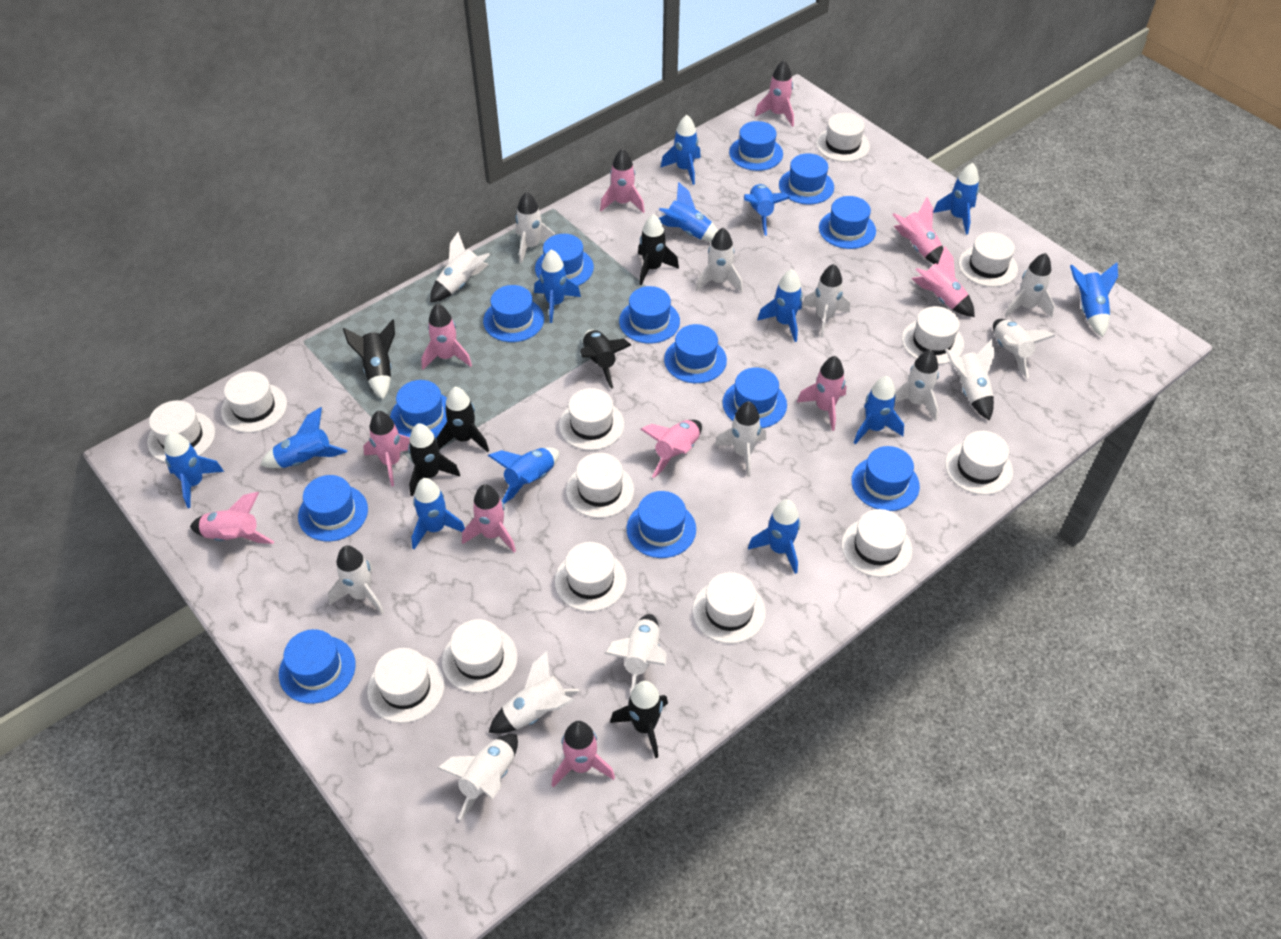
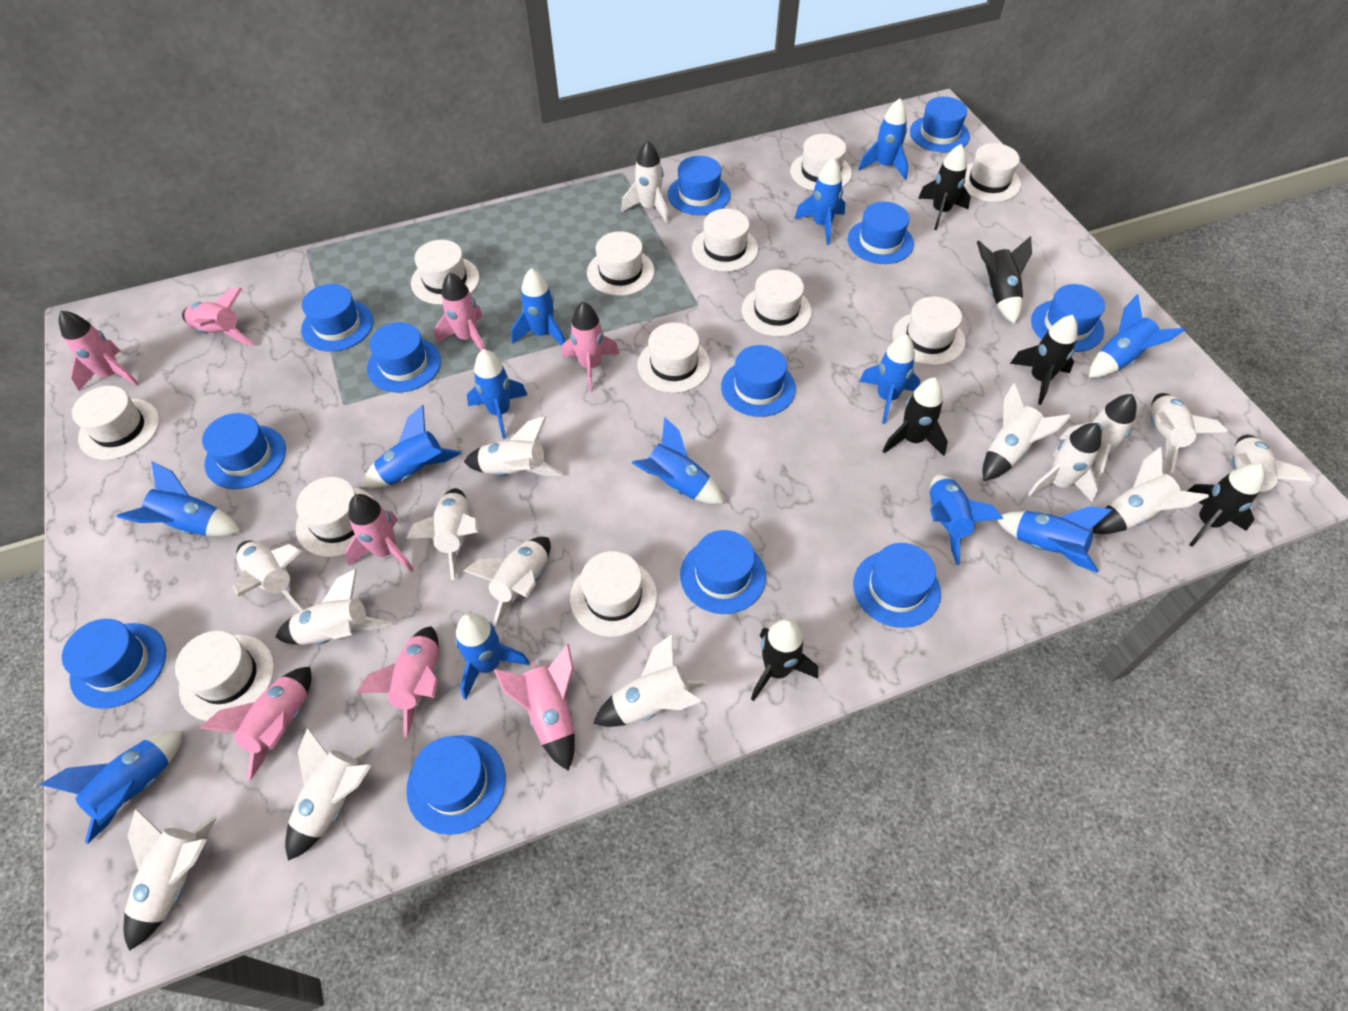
blue hat: 13 -> 12
pink rocket: 11 -> 8
white hat: 13 -> 12
white rocket: 13 -> 15

